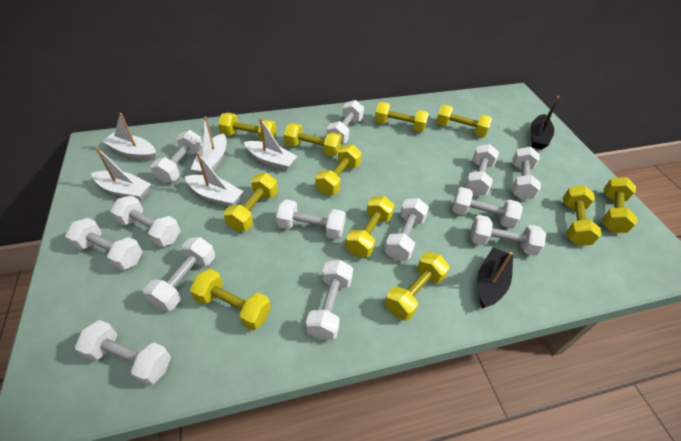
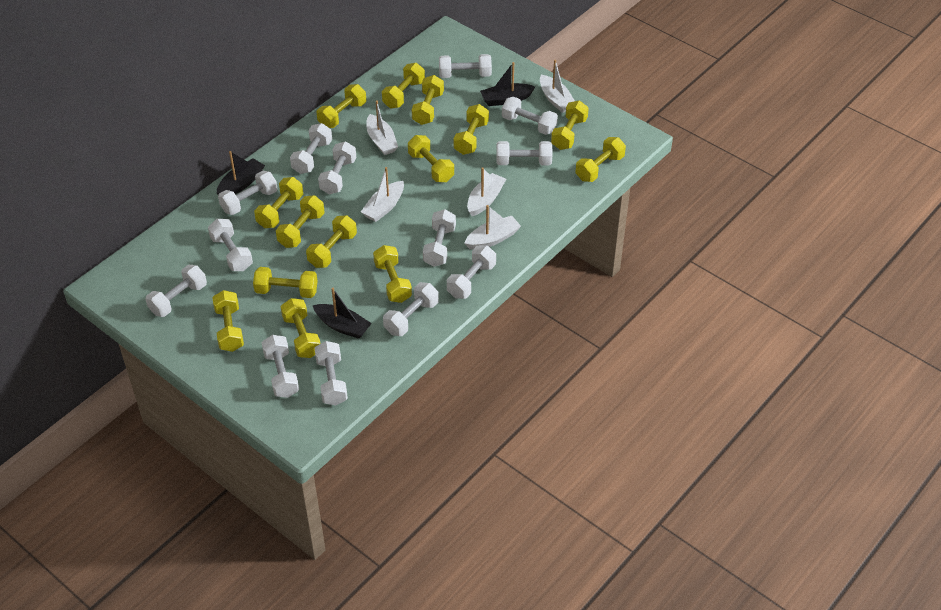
black boat: 2 -> 3
yellow dumbbell: 11 -> 14

